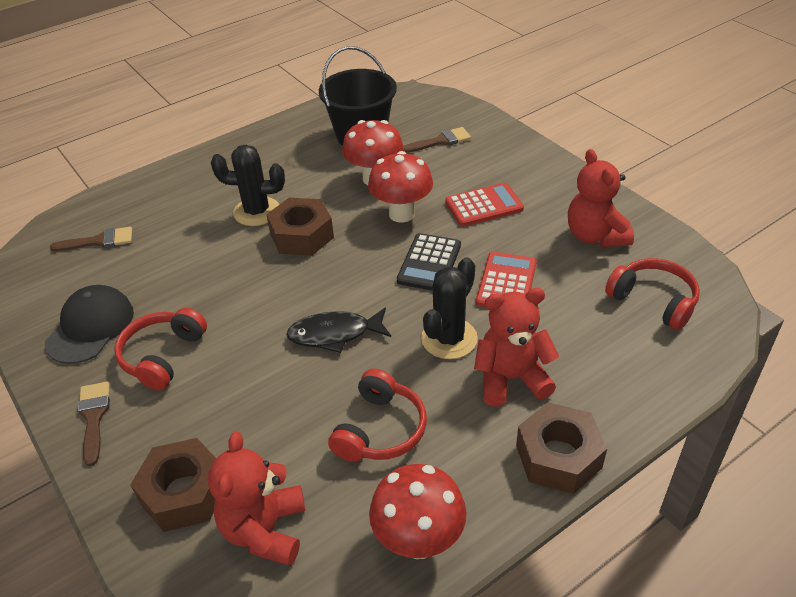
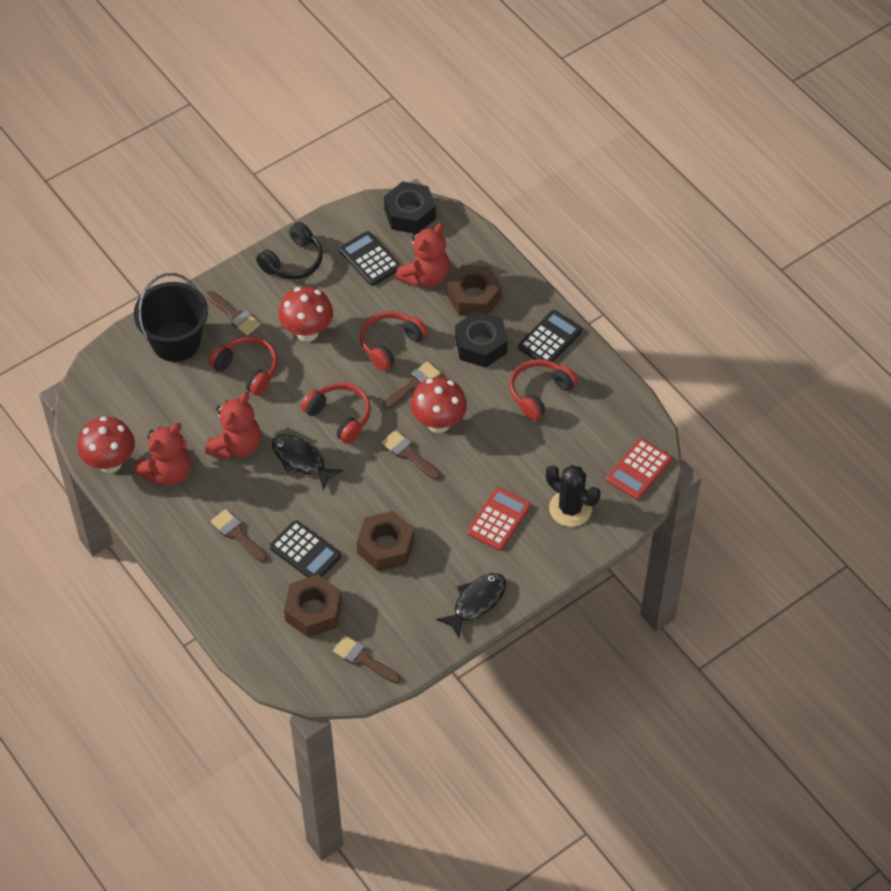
black cactus: 2 -> 1
black calculator: 1 -> 3
black cap: 1 -> 0
black fish: 1 -> 2
black headphones: 0 -> 1
black nut: 0 -> 2
brown brush: 3 -> 5
red headphones: 3 -> 4

